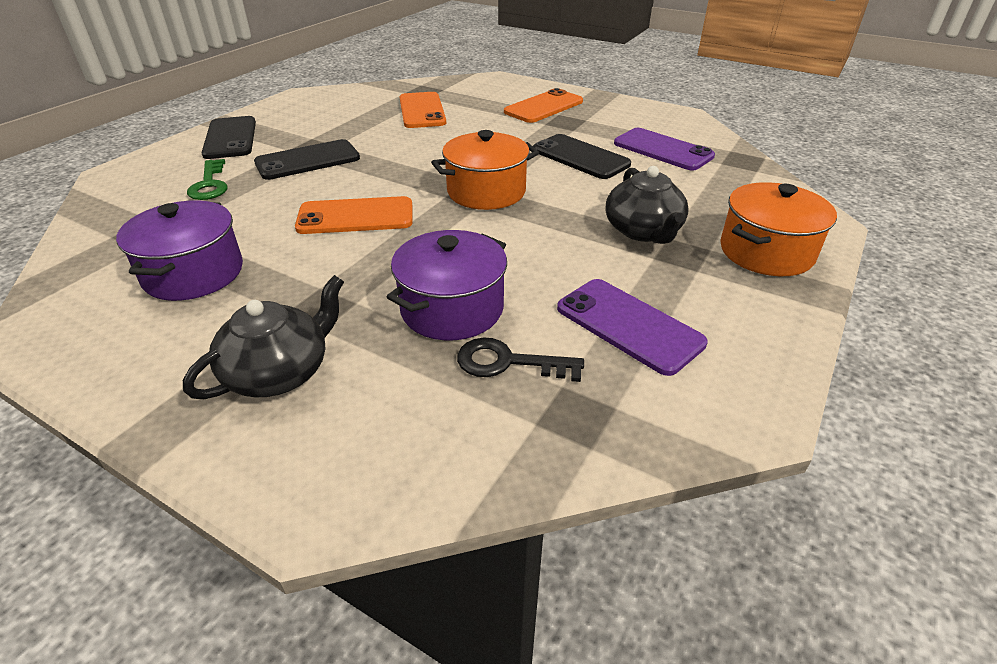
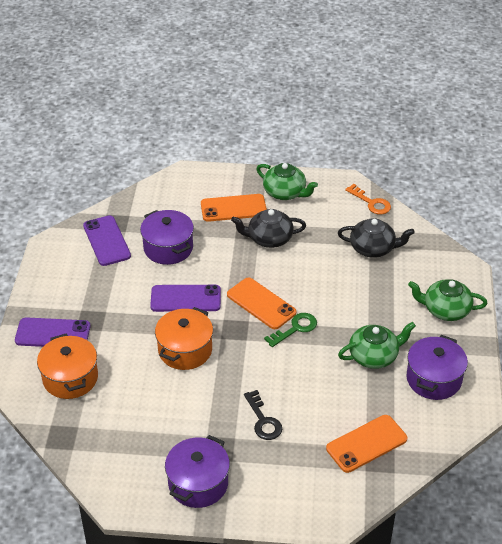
black phone: 3 -> 0
green teapot: 0 -> 3
orange key: 0 -> 1
purple phone: 2 -> 3
purple pot: 2 -> 3

